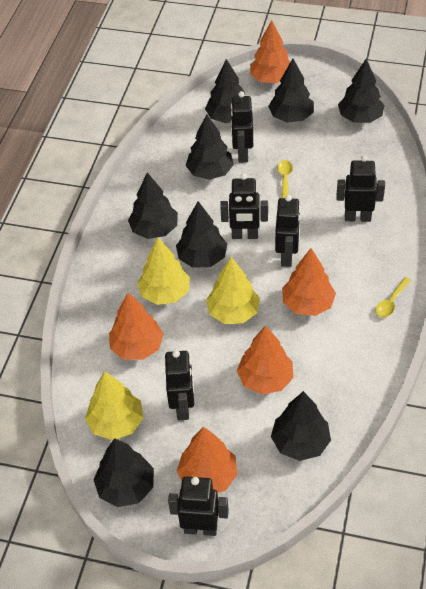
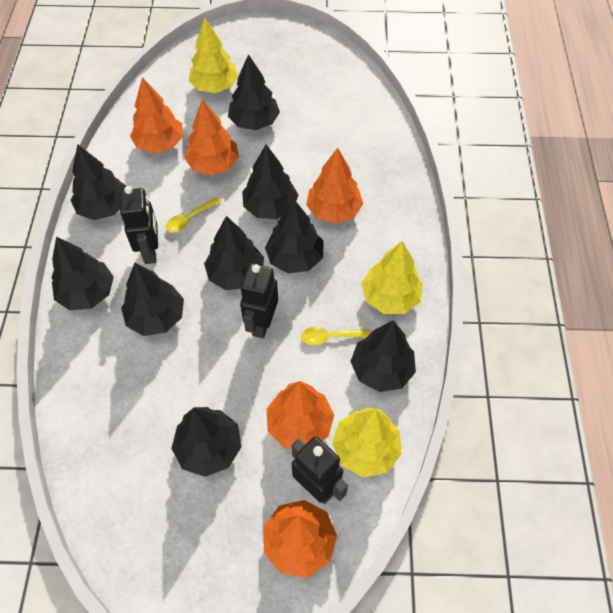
black robot: 6 -> 3
black tree: 8 -> 9

